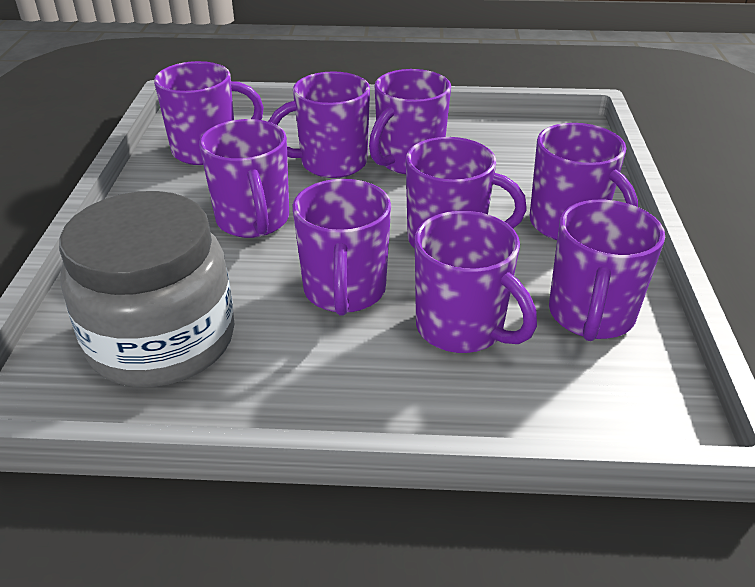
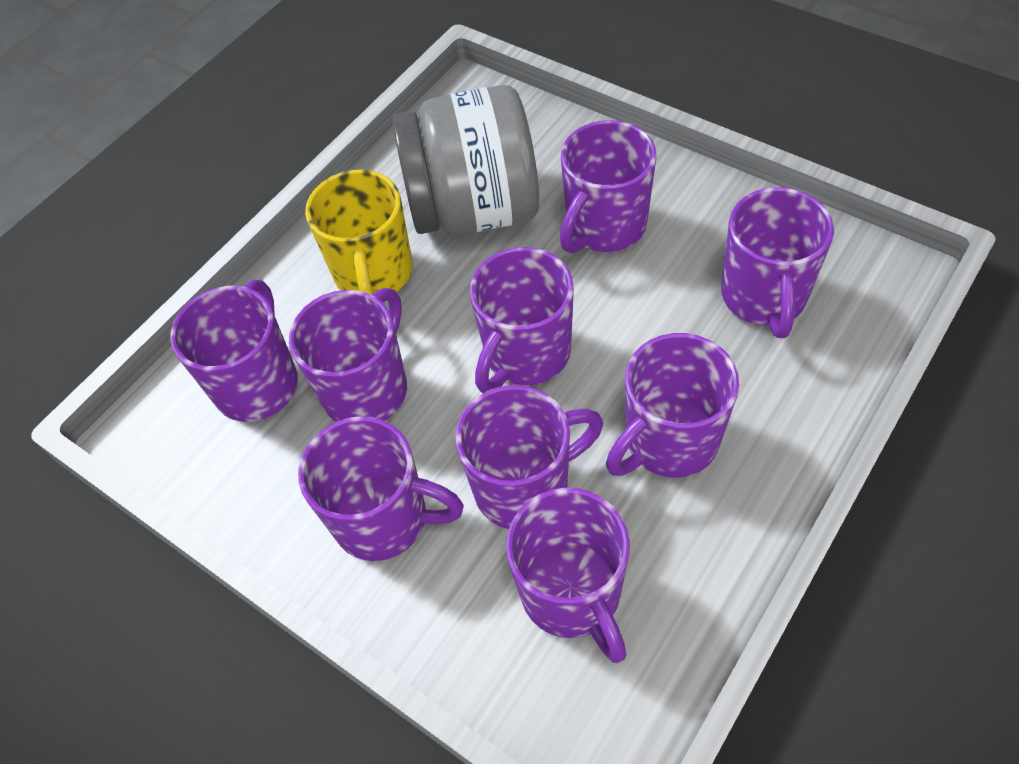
yellow mug: 0 -> 1

